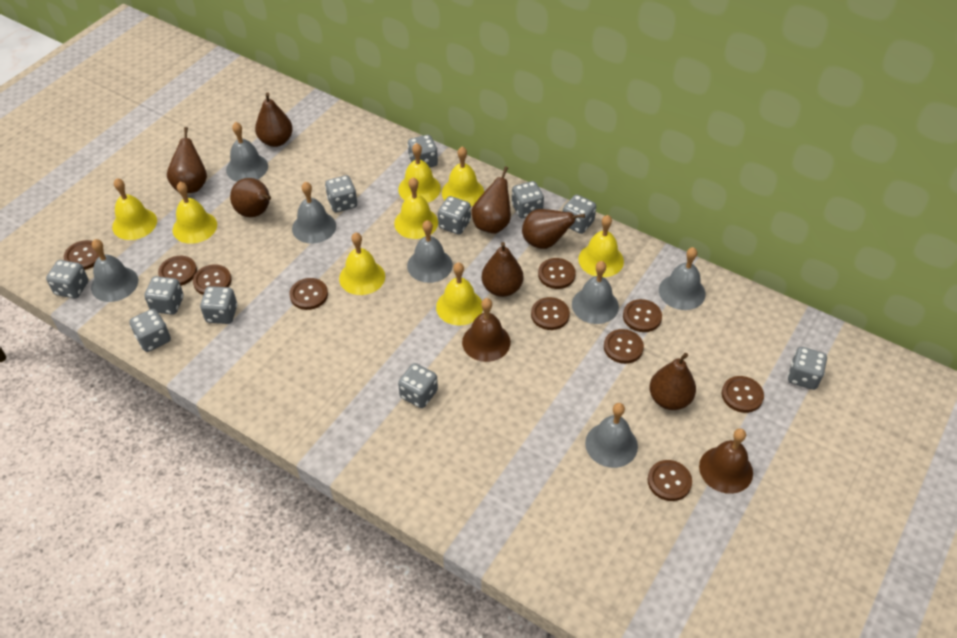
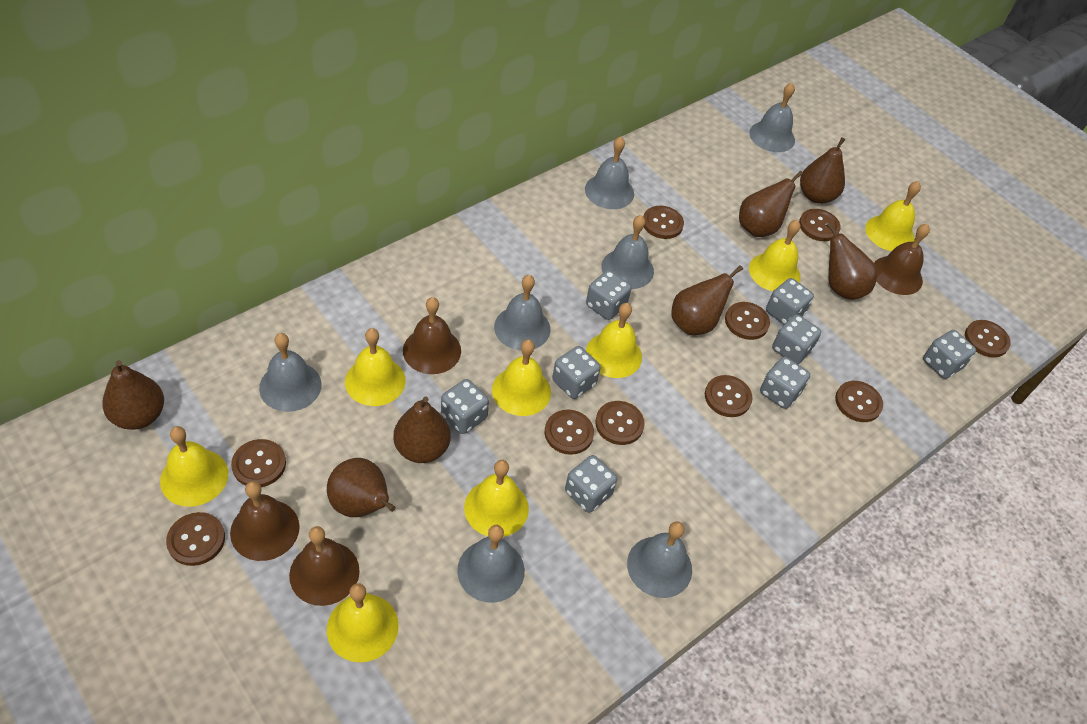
brown bell: 2 -> 4
grey dice: 11 -> 8

